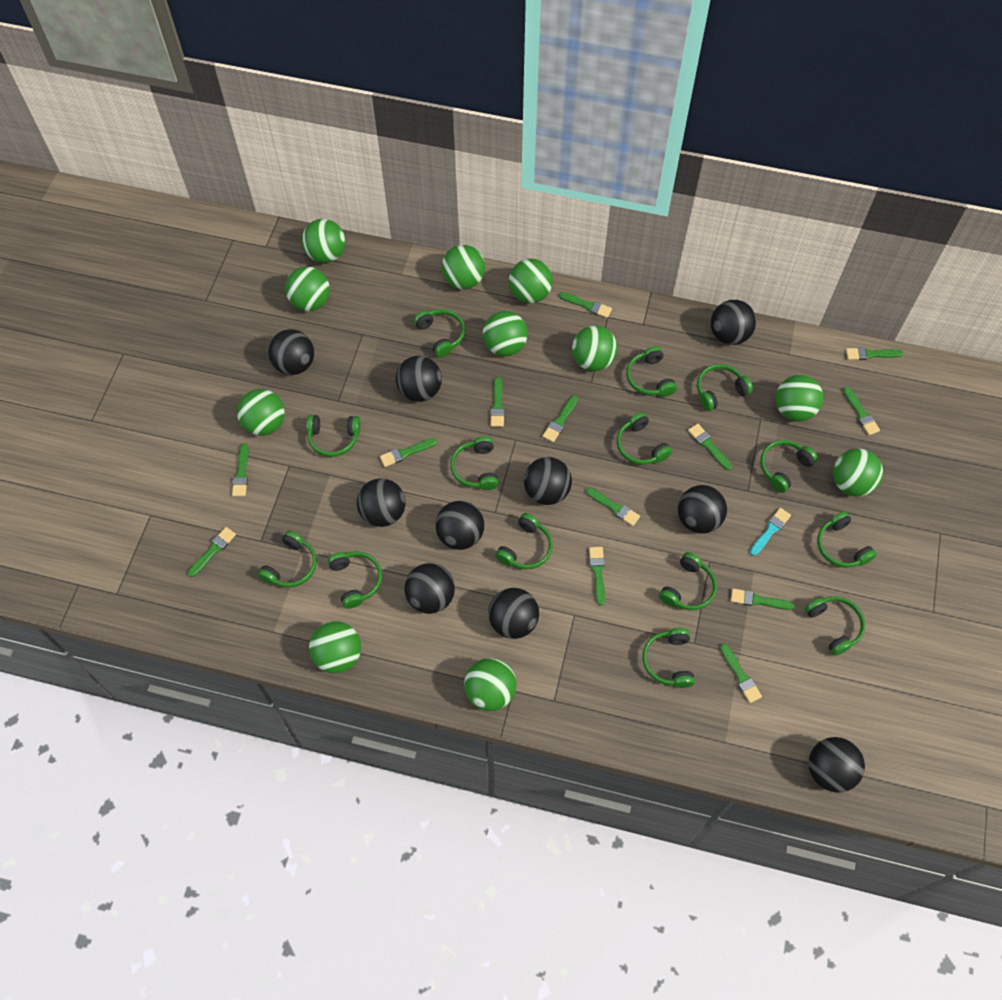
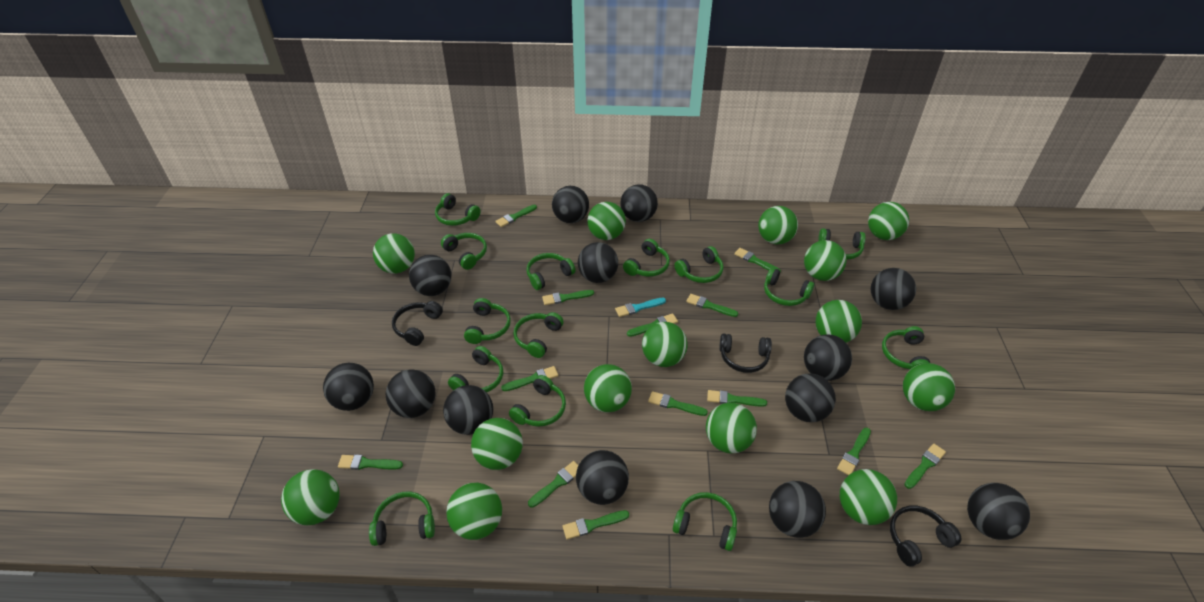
black ball: 10 -> 13
black headphones: 0 -> 3
green ball: 11 -> 14

